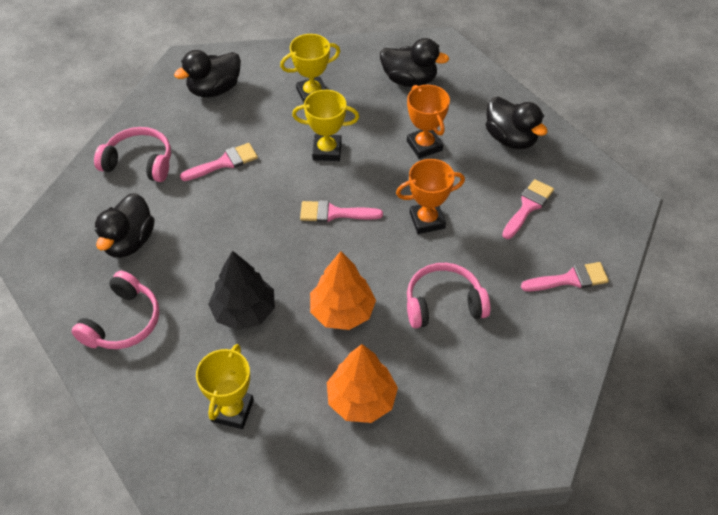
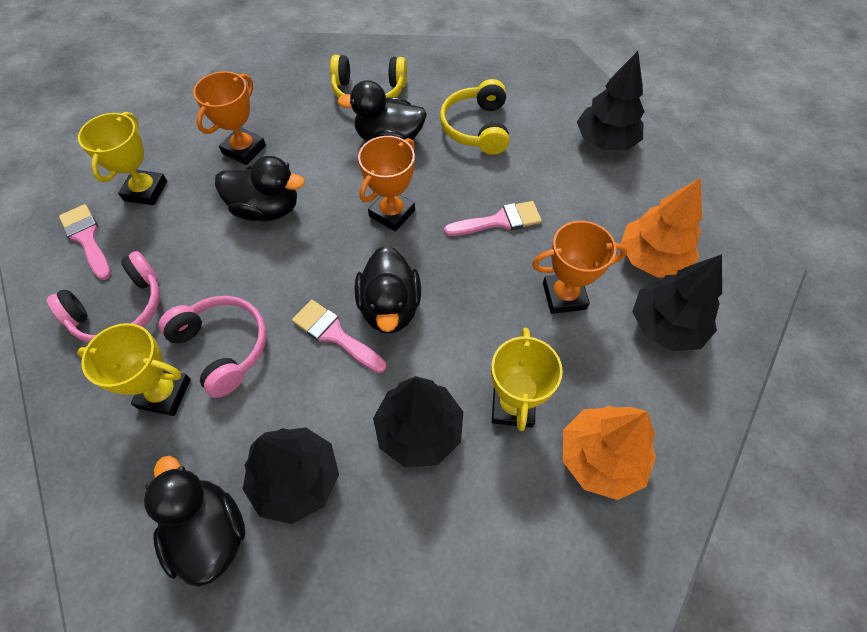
black tree: 1 -> 4
orange trophy: 2 -> 3
pink brush: 4 -> 3
pink headphones: 3 -> 2
yellow headphones: 0 -> 2

